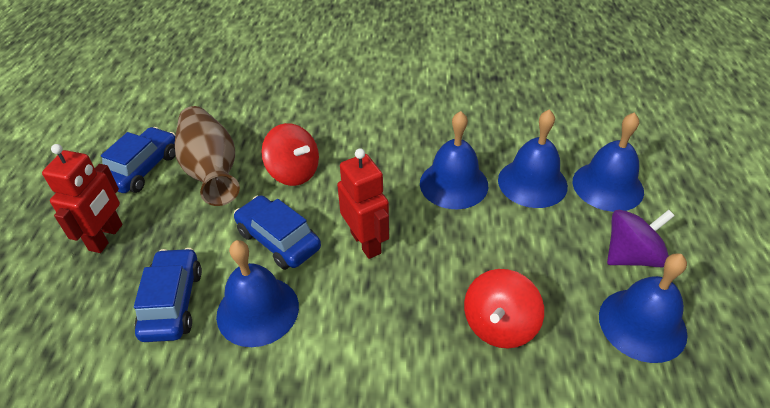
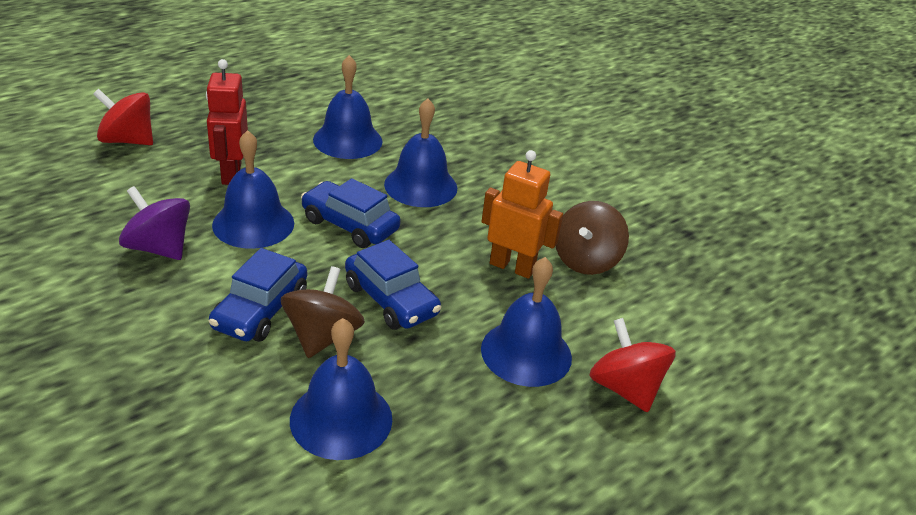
brown spinning top: 0 -> 2
brown vase: 1 -> 0
orange robot: 0 -> 1
red robot: 2 -> 1

